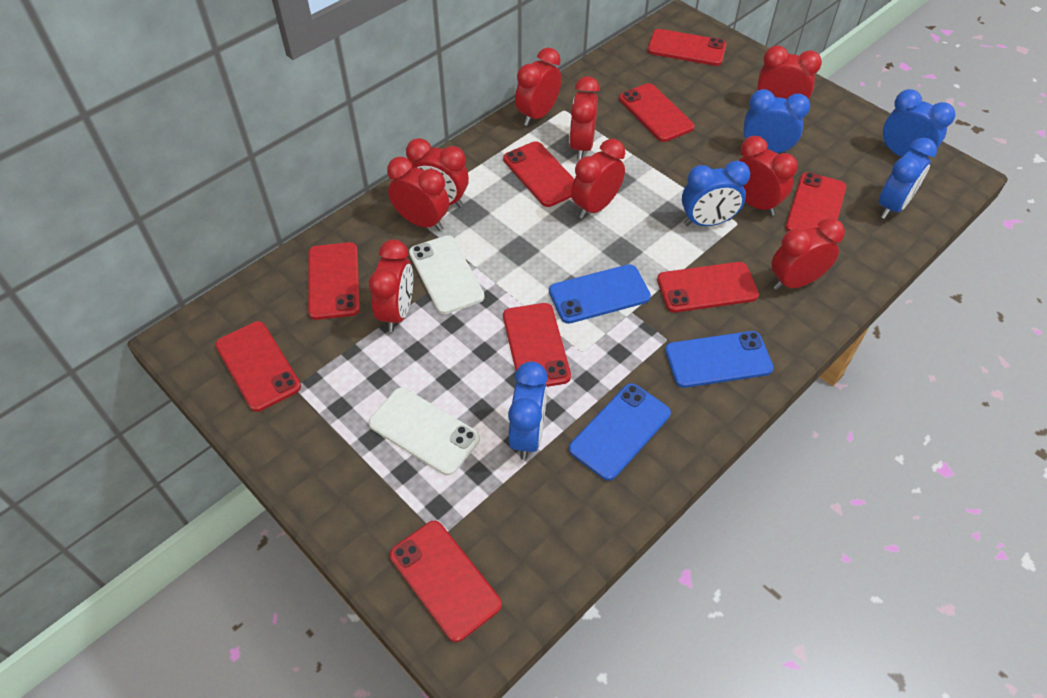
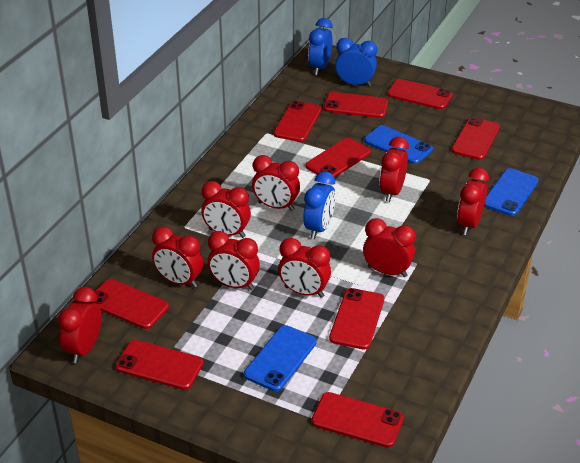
blue clock: 5 -> 3
white phone: 2 -> 0

